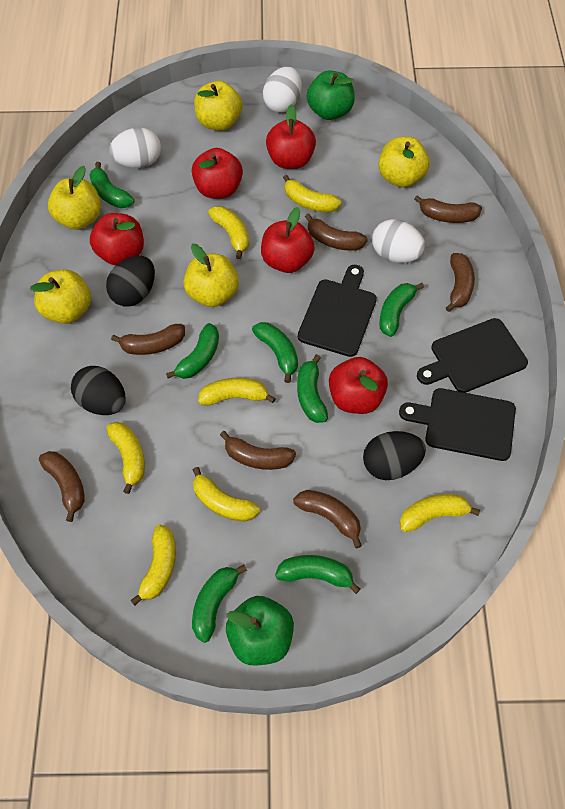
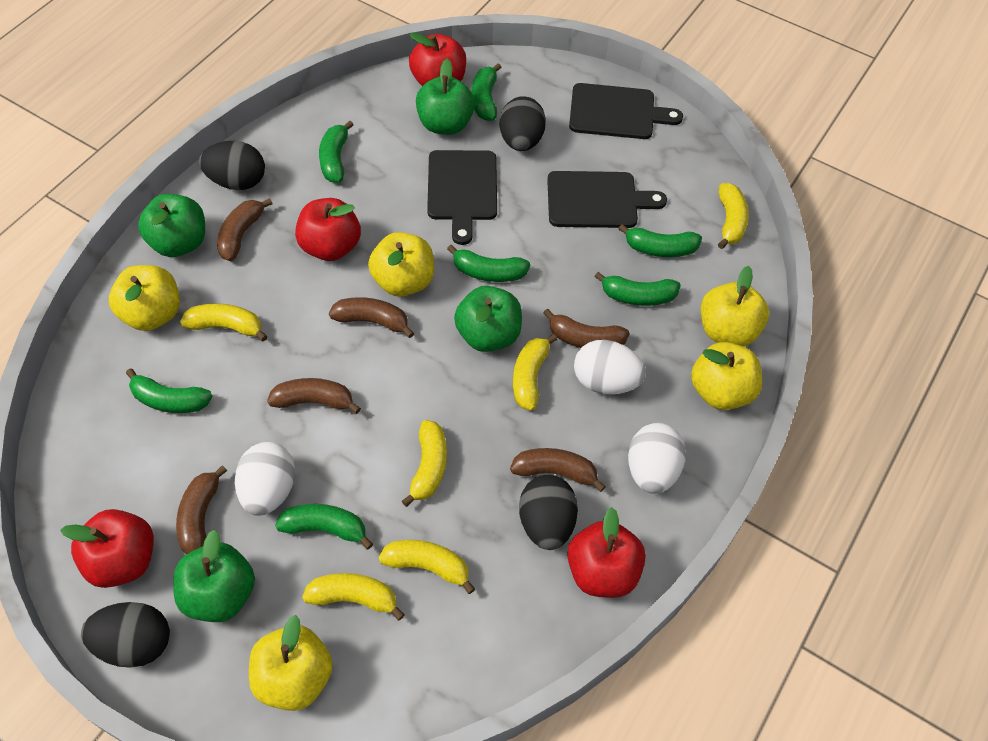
black egg: 3 -> 4
brown banana: 7 -> 6
green apple: 2 -> 4
red apple: 5 -> 4
yellow banana: 7 -> 6

